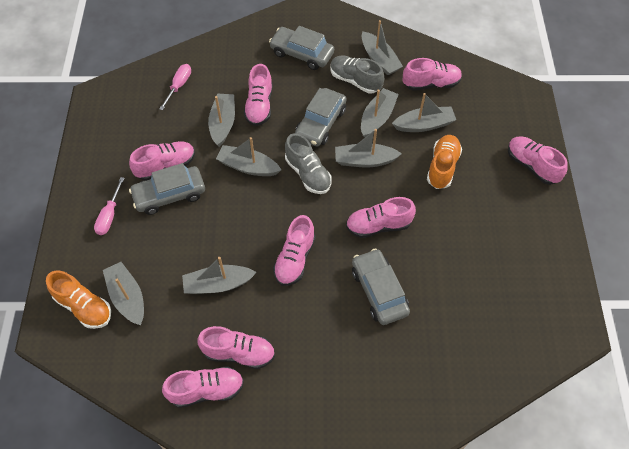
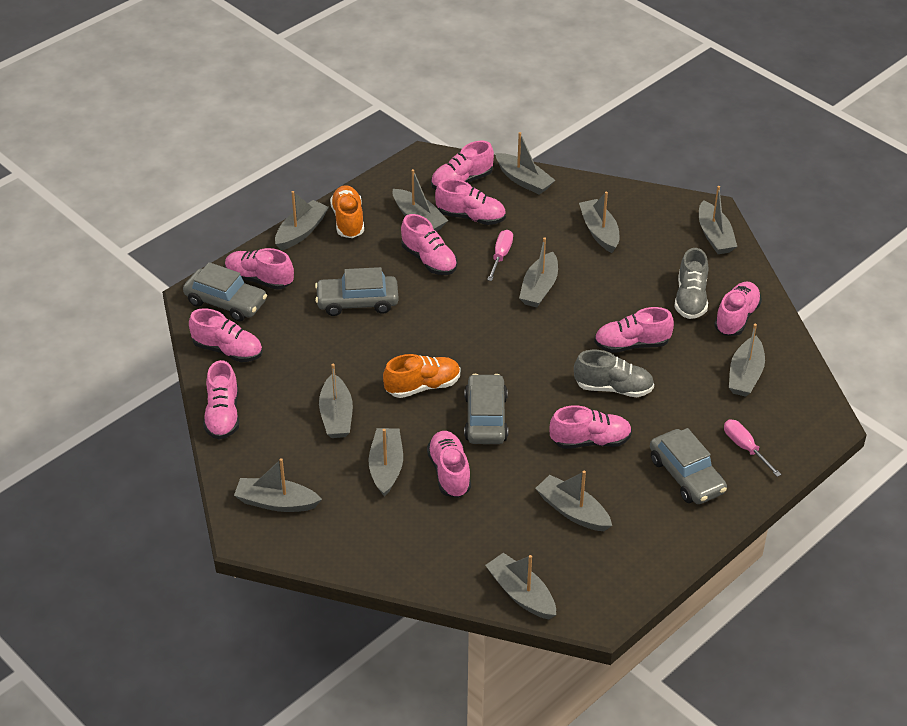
grey boat: 8 -> 12
pink shoe: 8 -> 10

